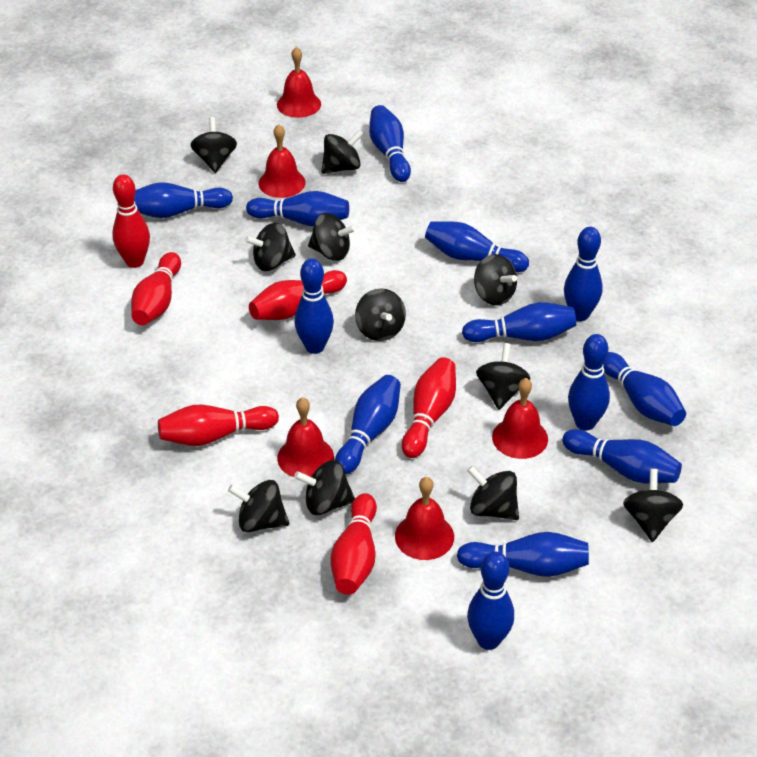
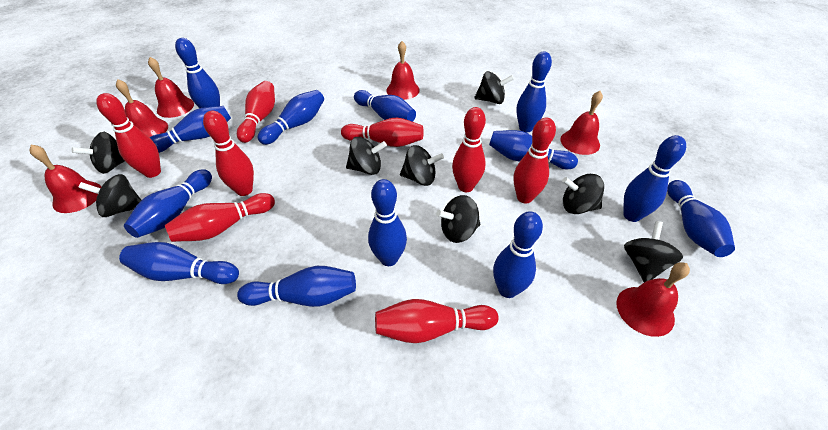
black spinning top: 11 -> 8
red bell: 5 -> 6
red bowling pin: 6 -> 8

